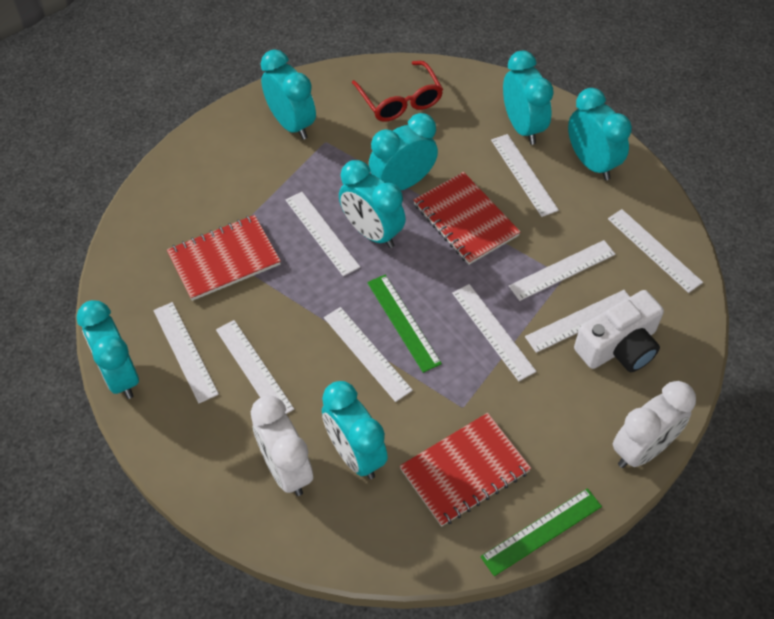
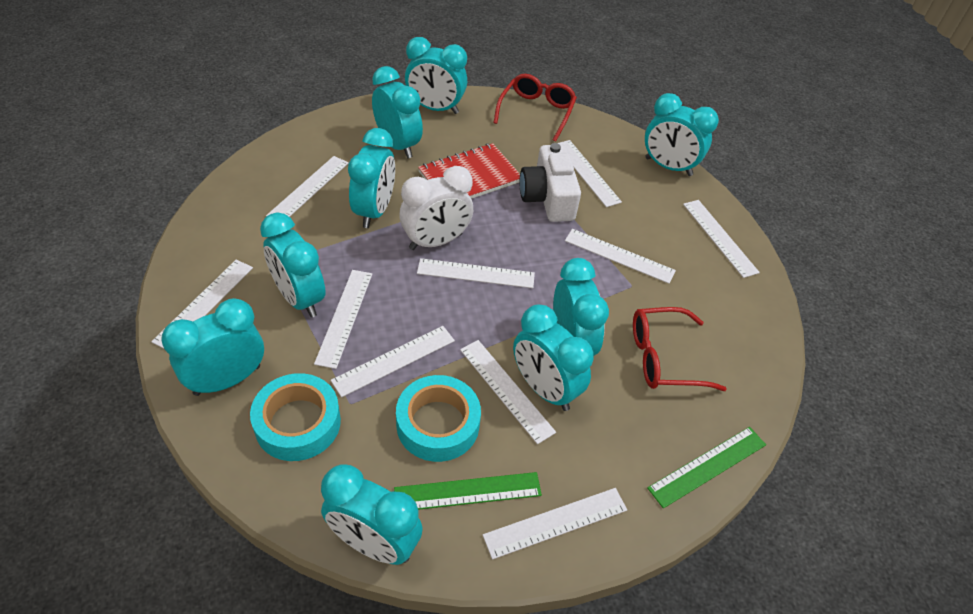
red glasses: 1 -> 2
red notebook: 3 -> 1
turquoise clock: 7 -> 9
turquoise tape: 0 -> 2
white clock: 2 -> 1
white ruler: 9 -> 10

